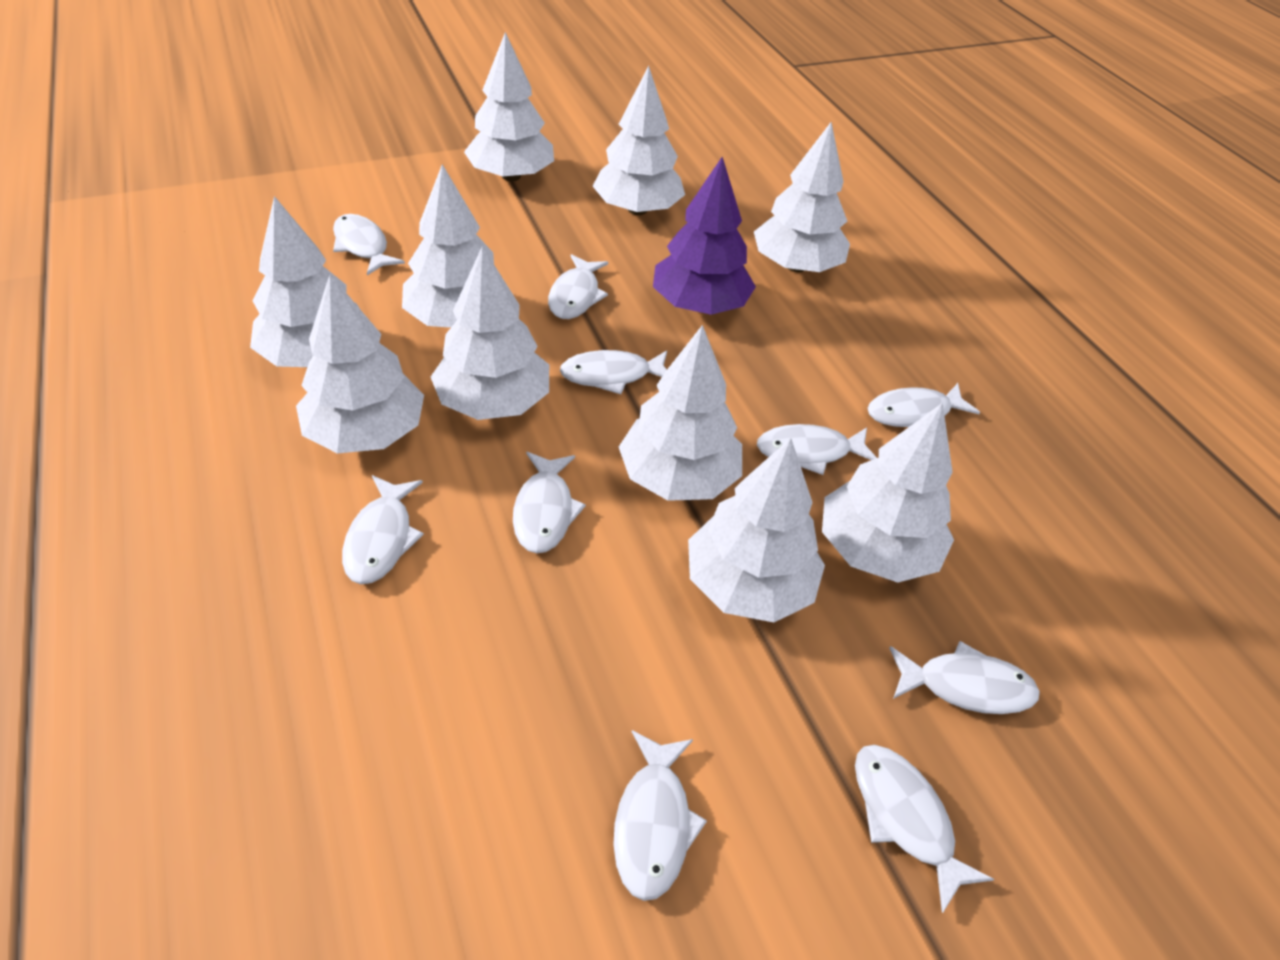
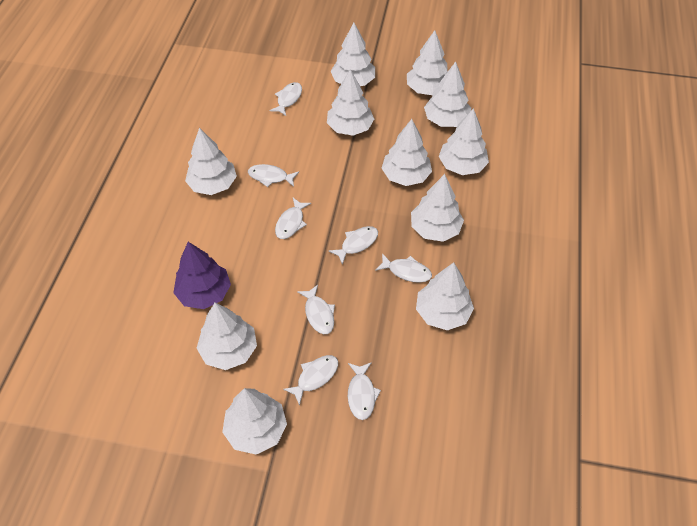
white fish: 10 -> 8
white tree: 10 -> 11

